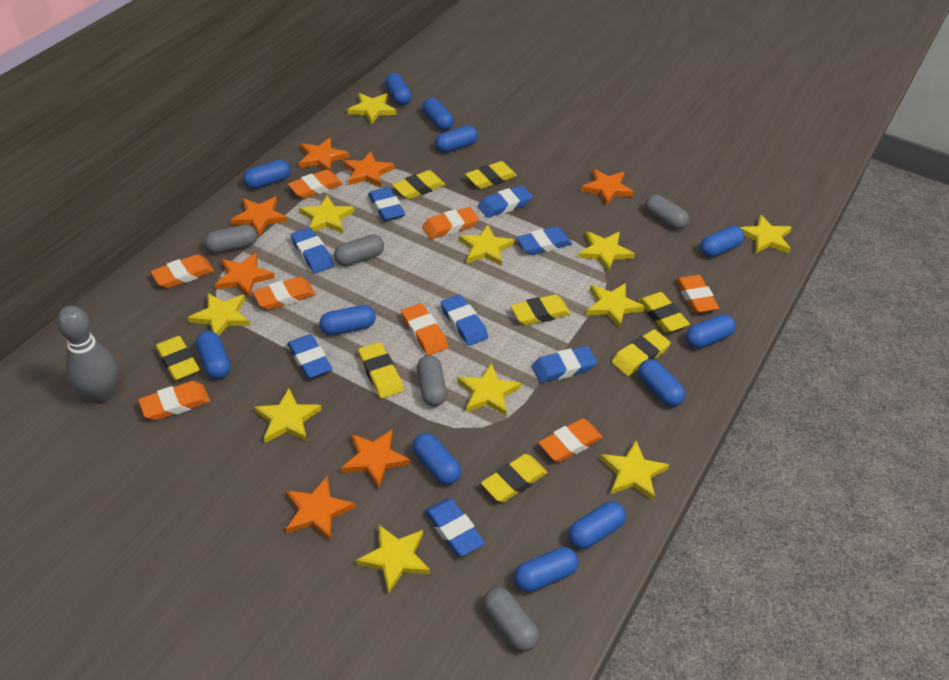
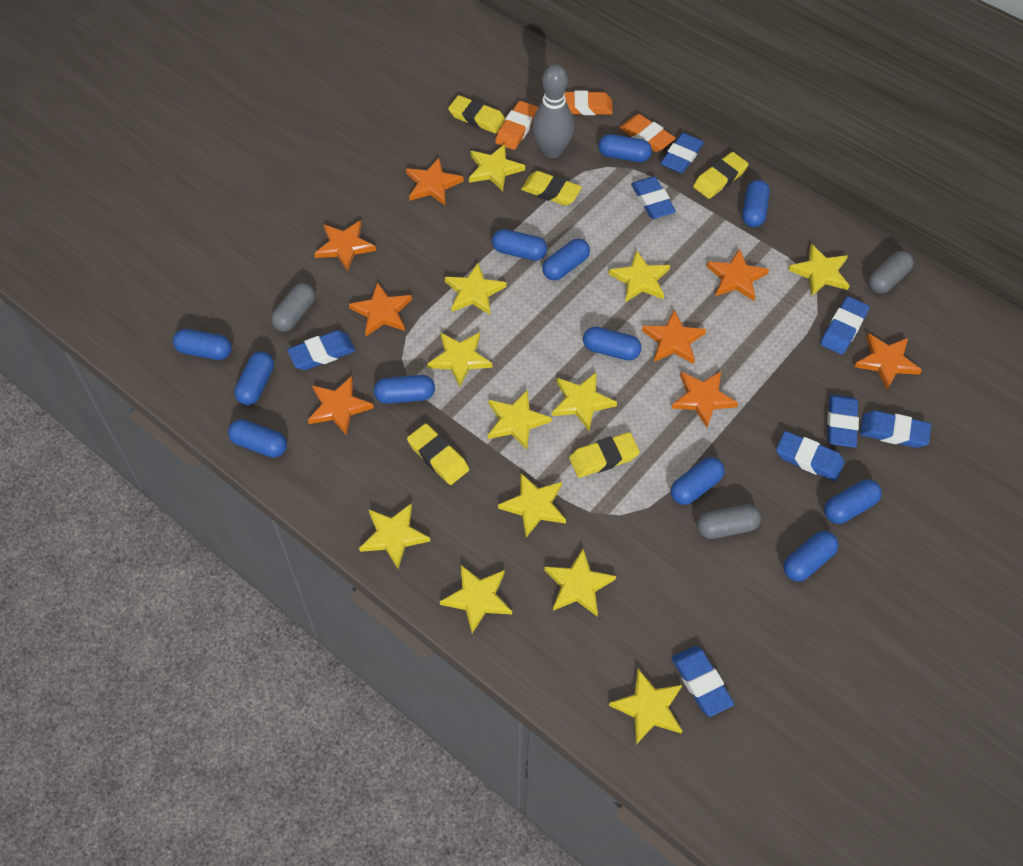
grey capsule: 5 -> 3
orange eraser: 8 -> 3
orange star: 7 -> 8
yellow eraser: 8 -> 5
yellow star: 11 -> 12

